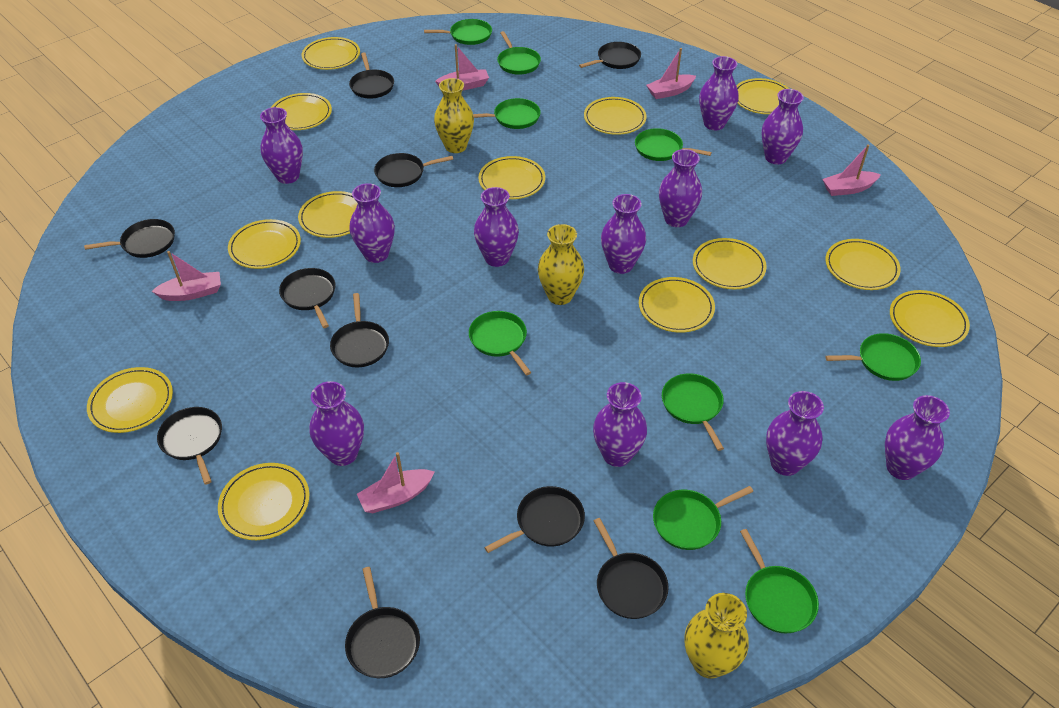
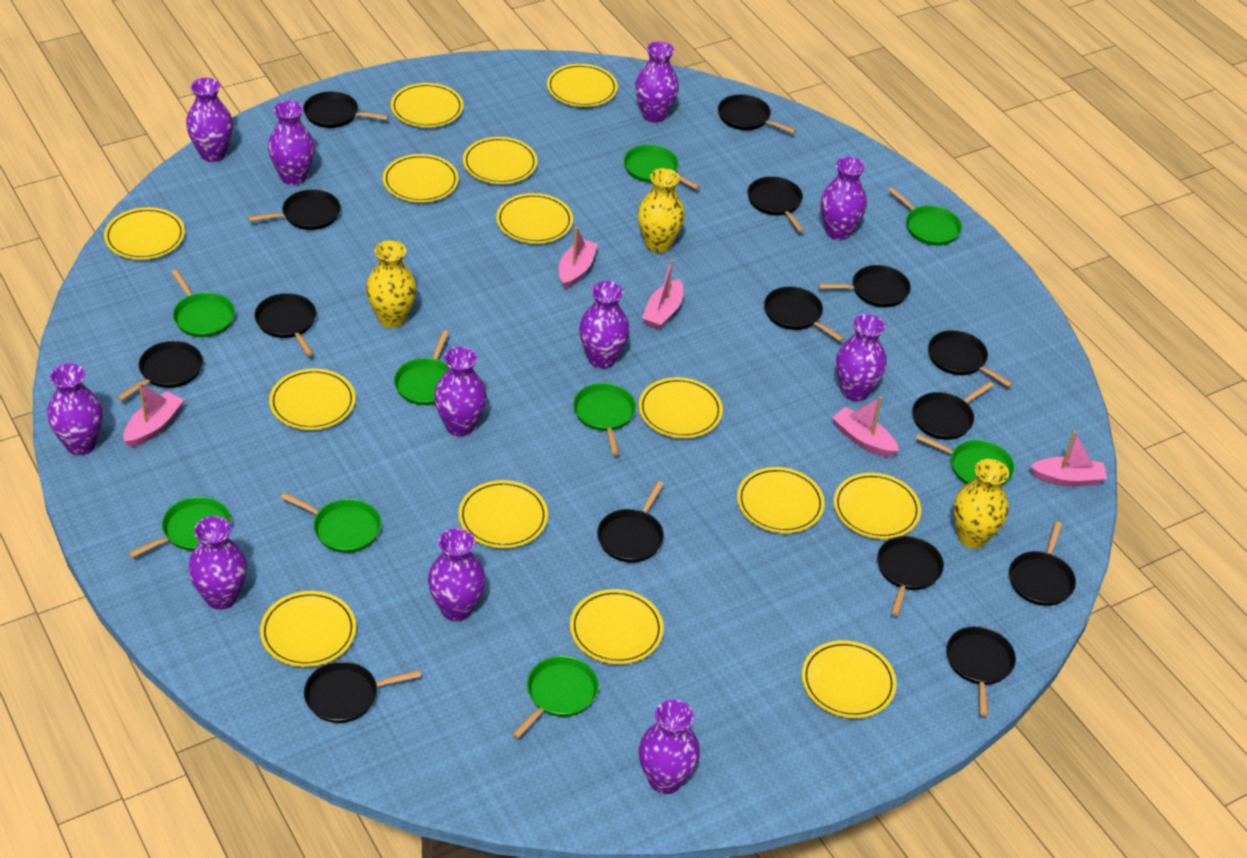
black pan: 10 -> 15
yellow plate: 13 -> 14

